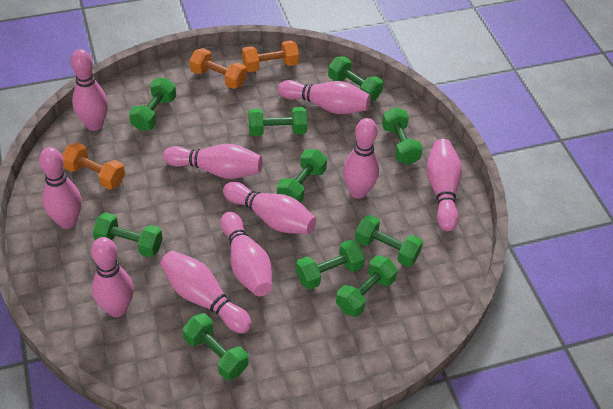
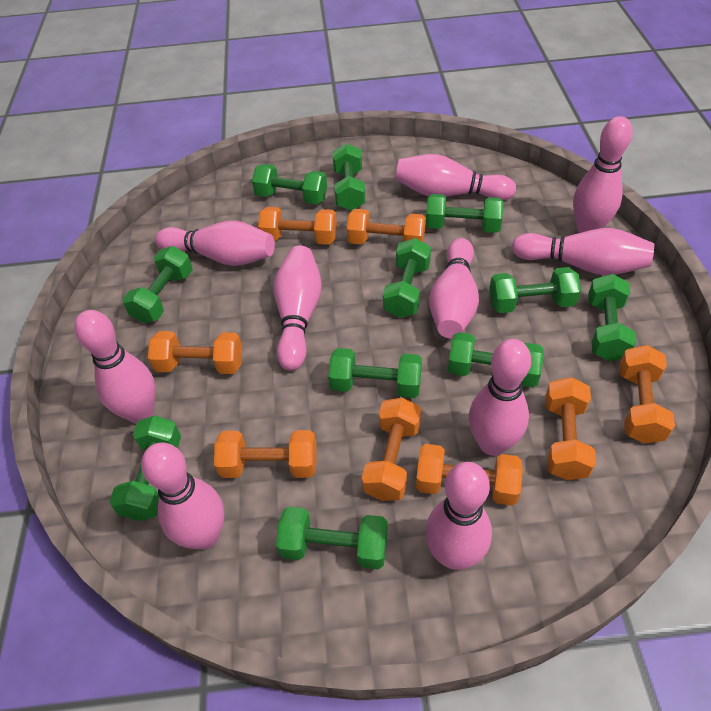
green dumbbell: 10 -> 11
orange dumbbell: 3 -> 8

